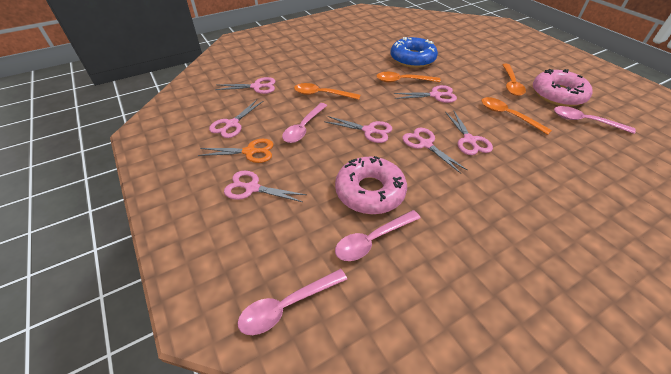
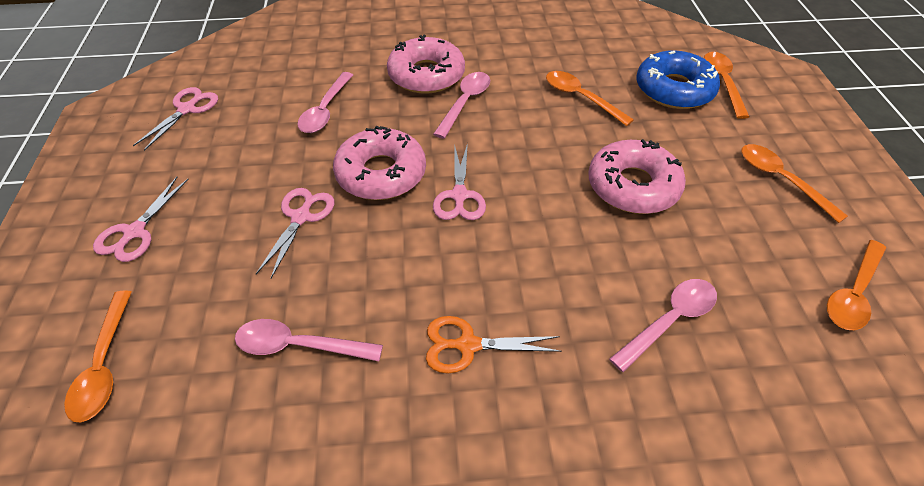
orange spoon: 4 -> 5
pink donut: 2 -> 3
pink scissors: 7 -> 4

